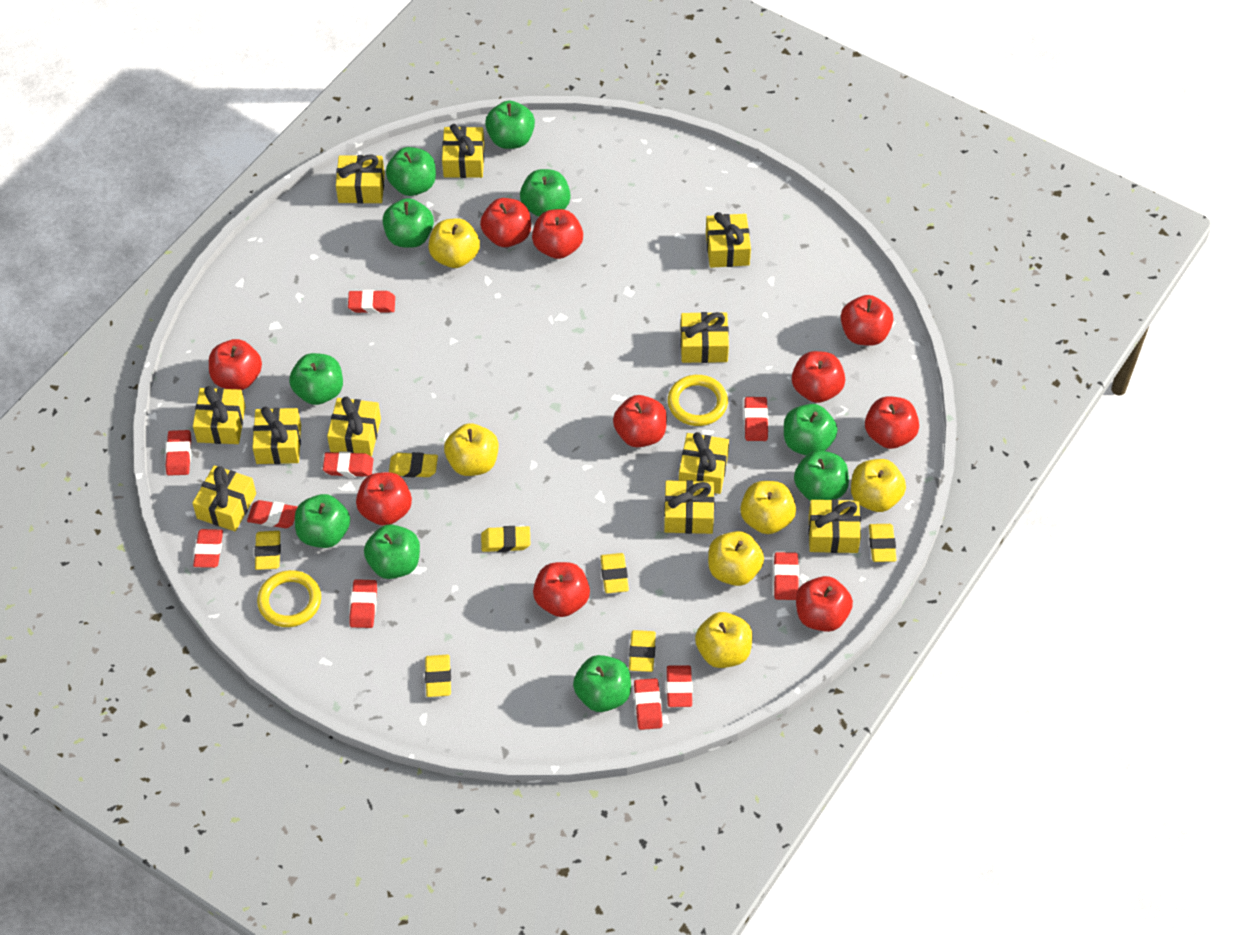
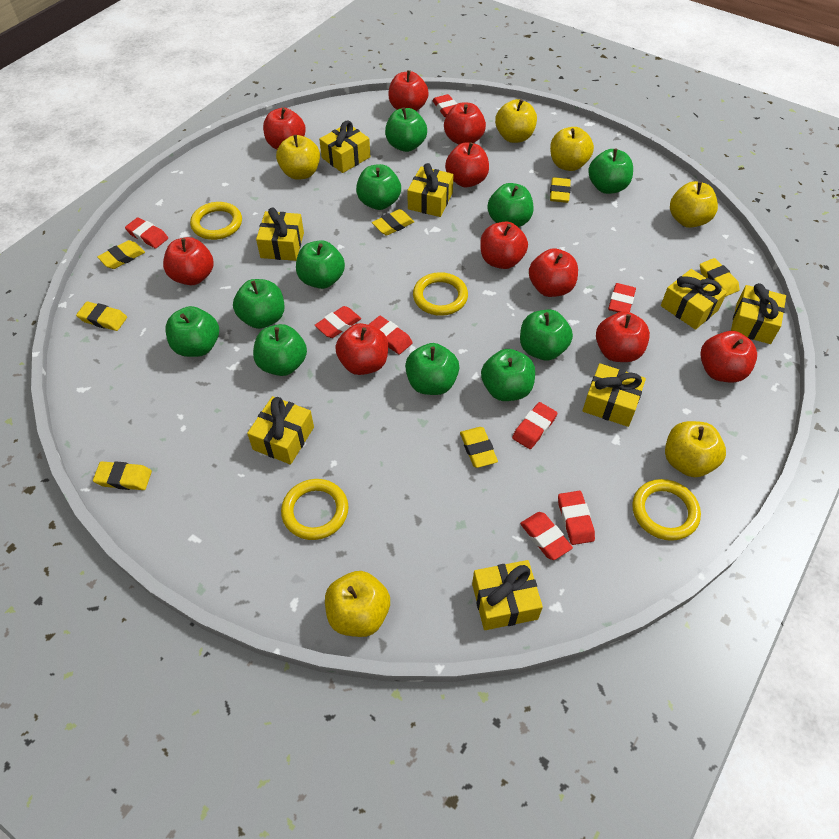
green apple: 10 -> 11
red eraser: 10 -> 8
yellow gift: 11 -> 8
yellow ring: 2 -> 4

